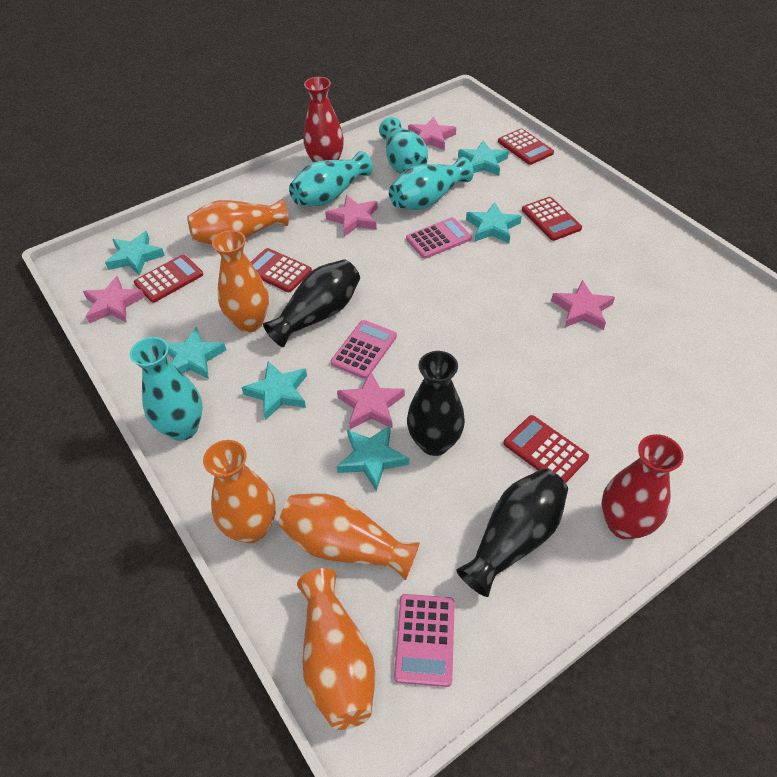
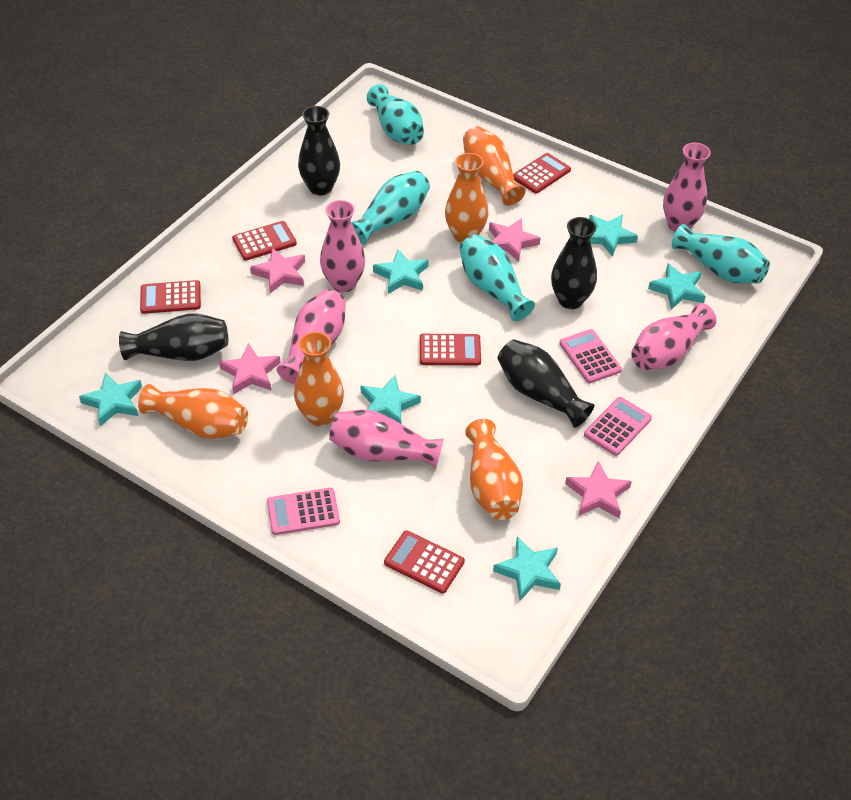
black vase: 3 -> 4
pink star: 5 -> 4
pink vase: 0 -> 5
red vase: 2 -> 0

